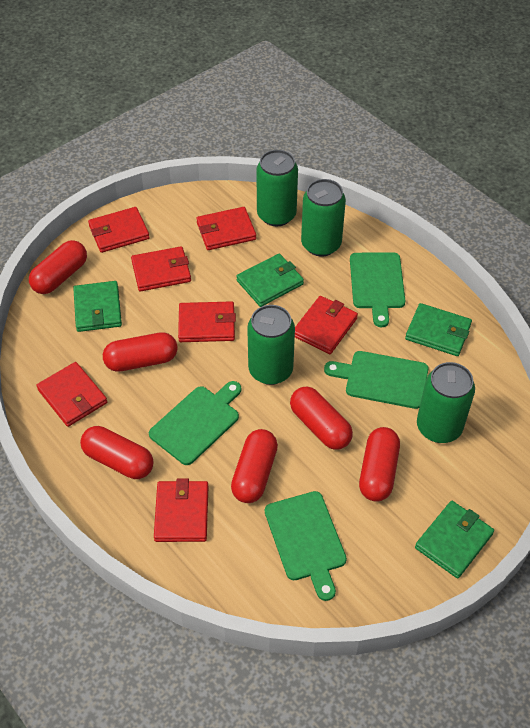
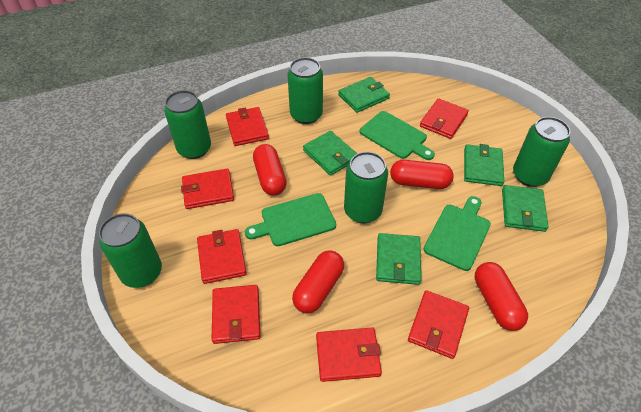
green can: 4 -> 5
green cutting board: 4 -> 3
green wallet: 4 -> 5
red capsule: 6 -> 4

